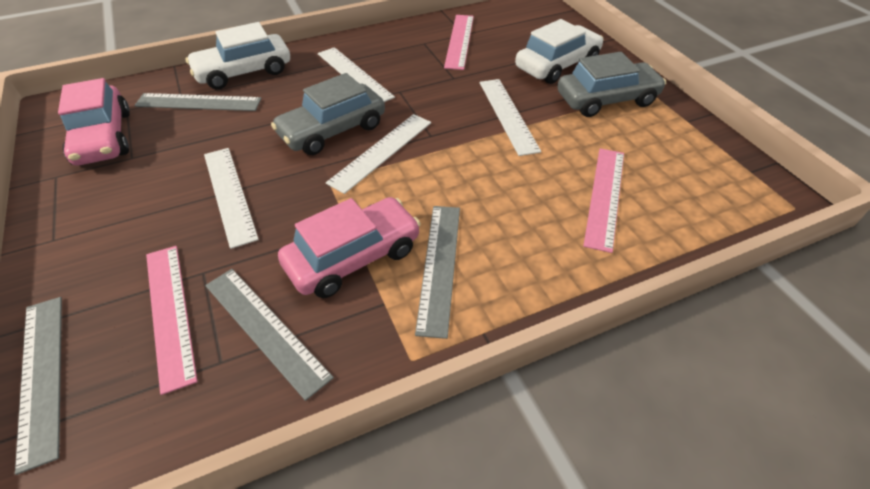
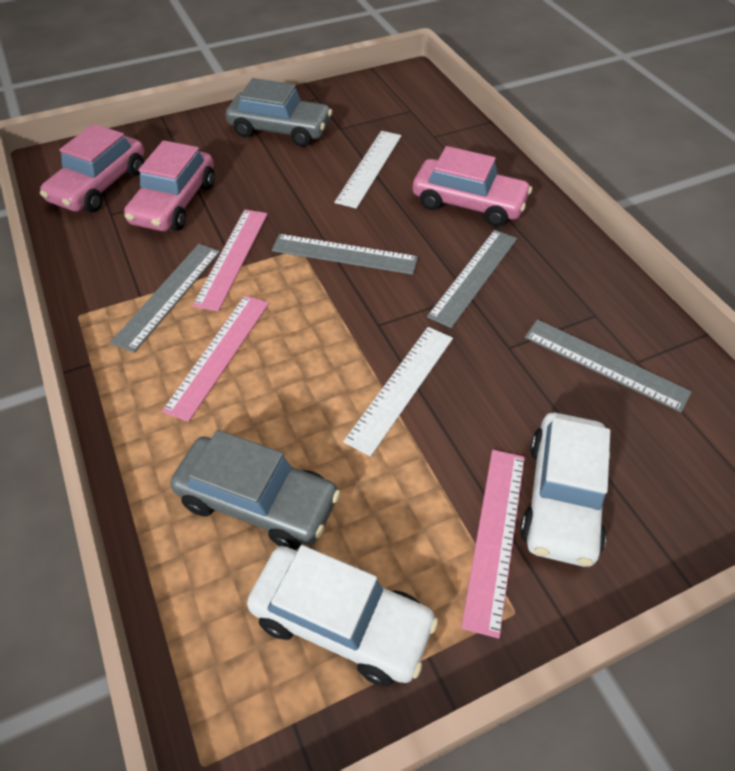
pink car: 2 -> 3
white ruler: 4 -> 2

